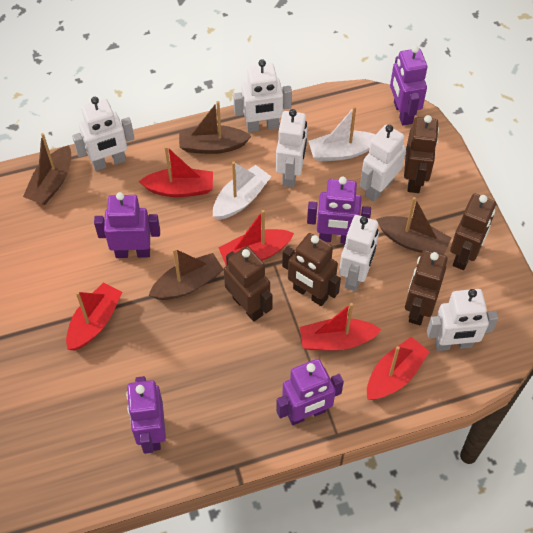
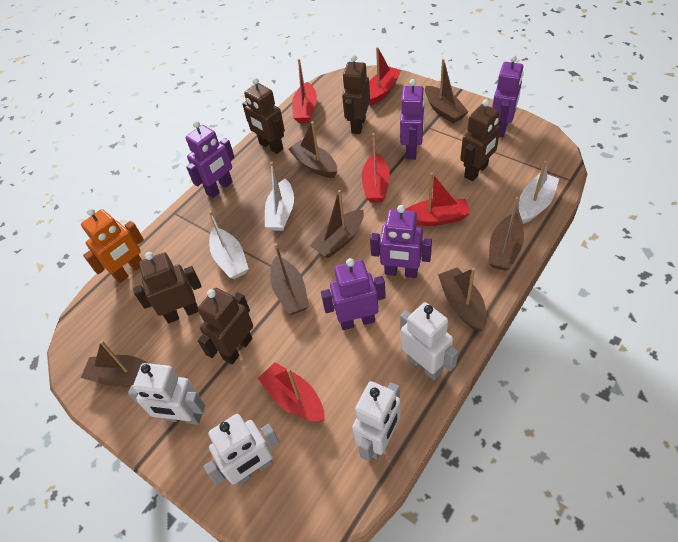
brown boat: 4 -> 7
orange robot: 0 -> 1
white boat: 2 -> 3
white robot: 6 -> 4

